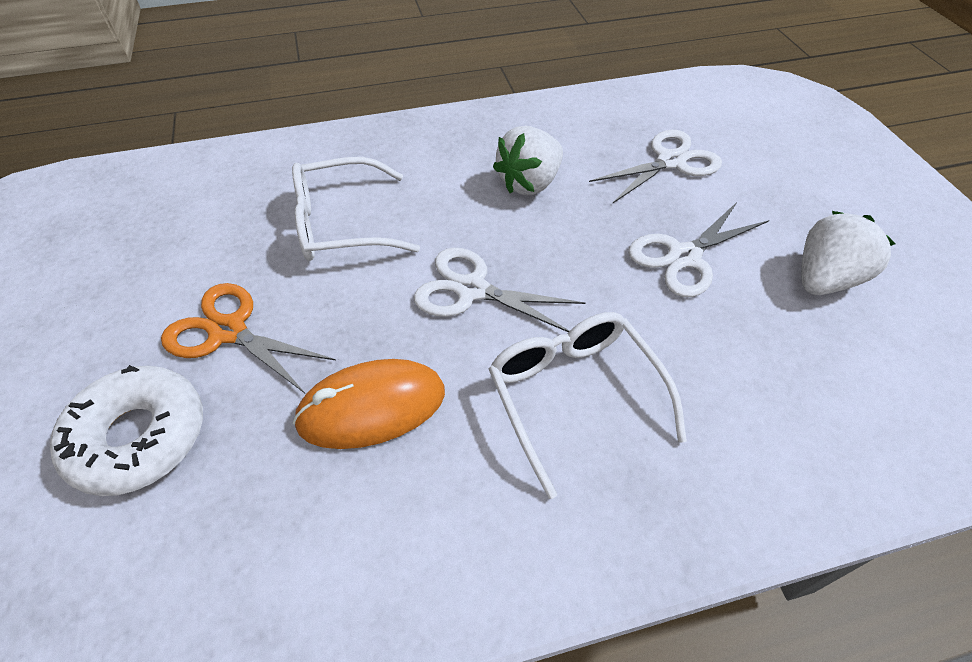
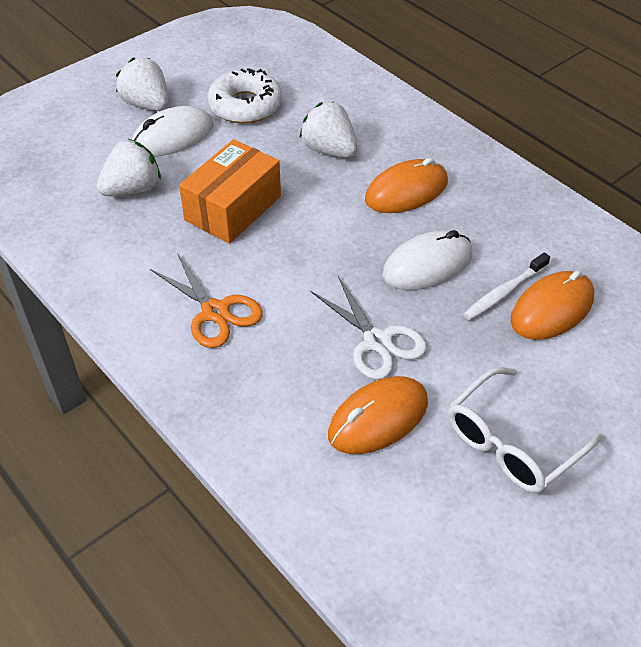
orange box: 0 -> 1
orange mouse: 1 -> 3
white glasses: 2 -> 1
white mouse: 0 -> 2
white scissors: 3 -> 1
white strawberry: 2 -> 3
white toothbrush: 0 -> 1

